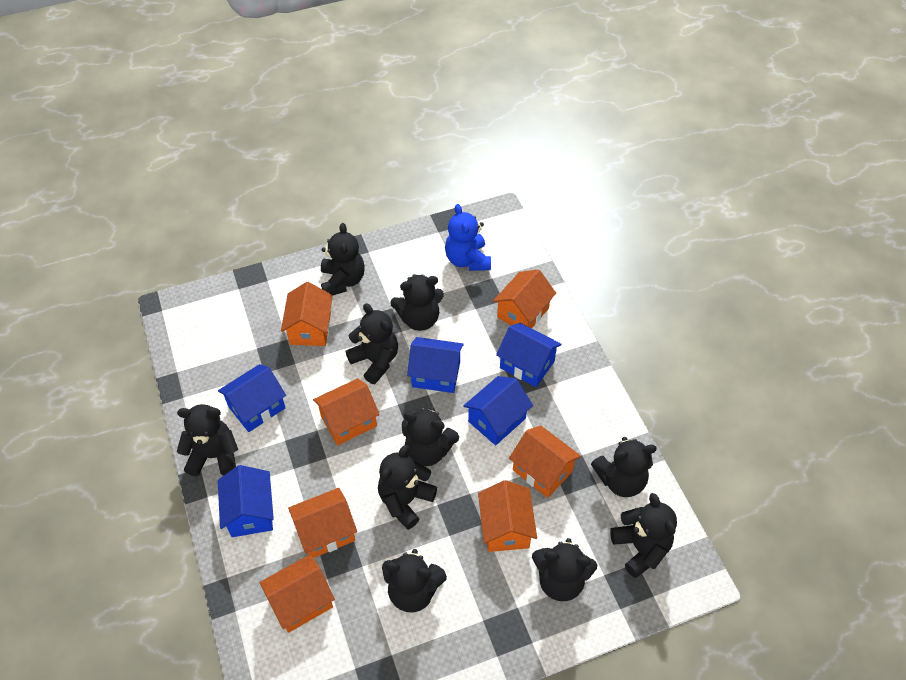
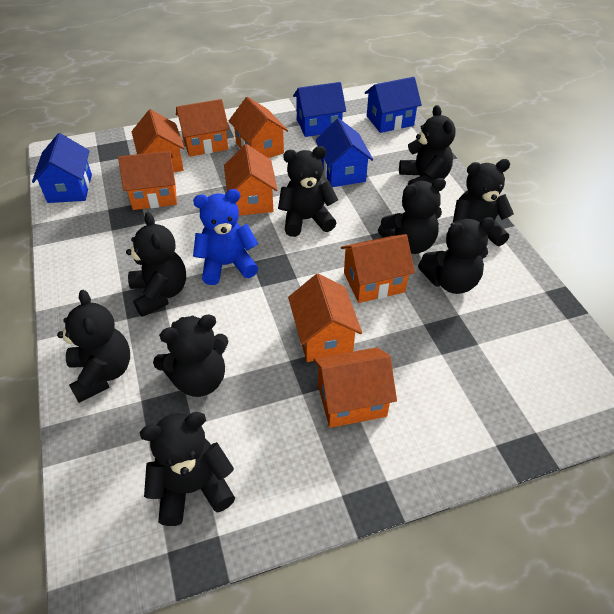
black teddy bear: 10 -> 9
blue house: 5 -> 4
orange house: 7 -> 8

